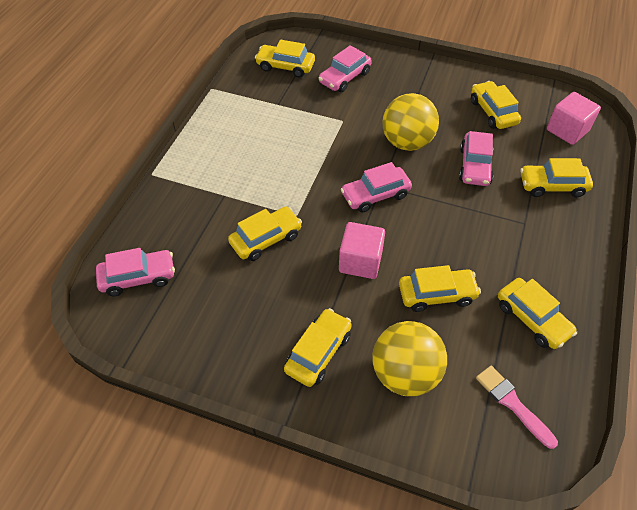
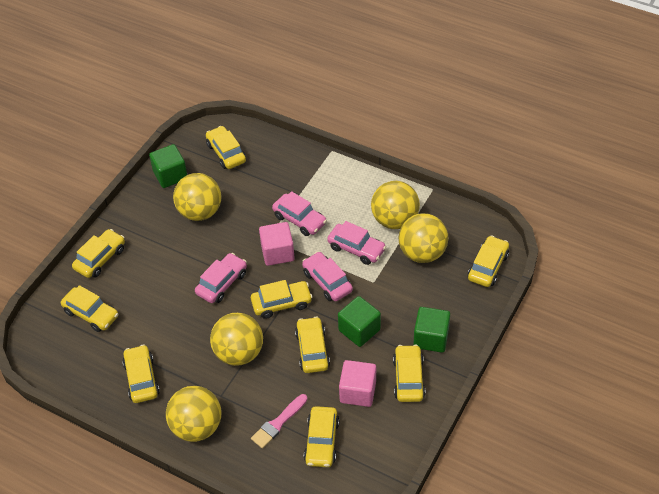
green cube: 0 -> 3
yellow ball: 2 -> 5
yellow car: 7 -> 9

